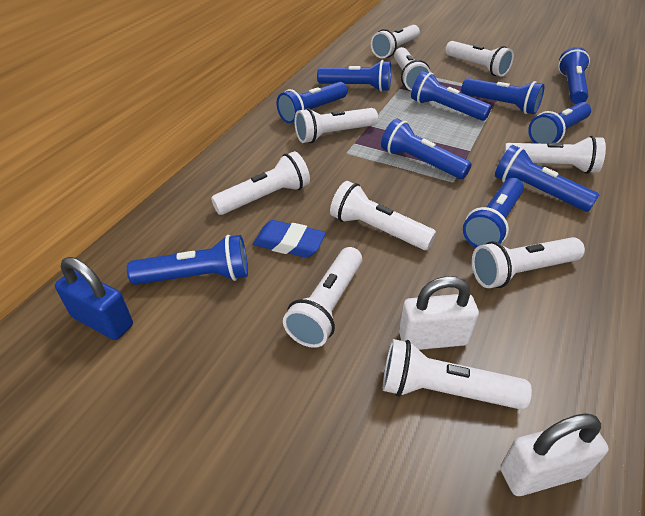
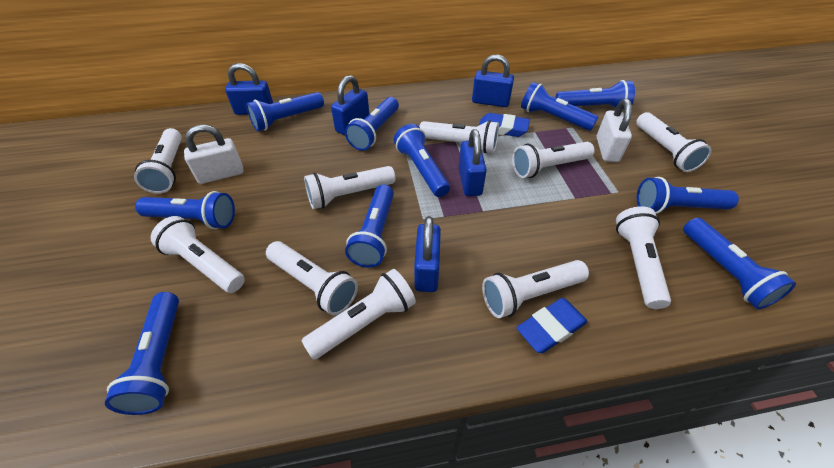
blue eraser: 1 -> 2
blue padlock: 1 -> 5

